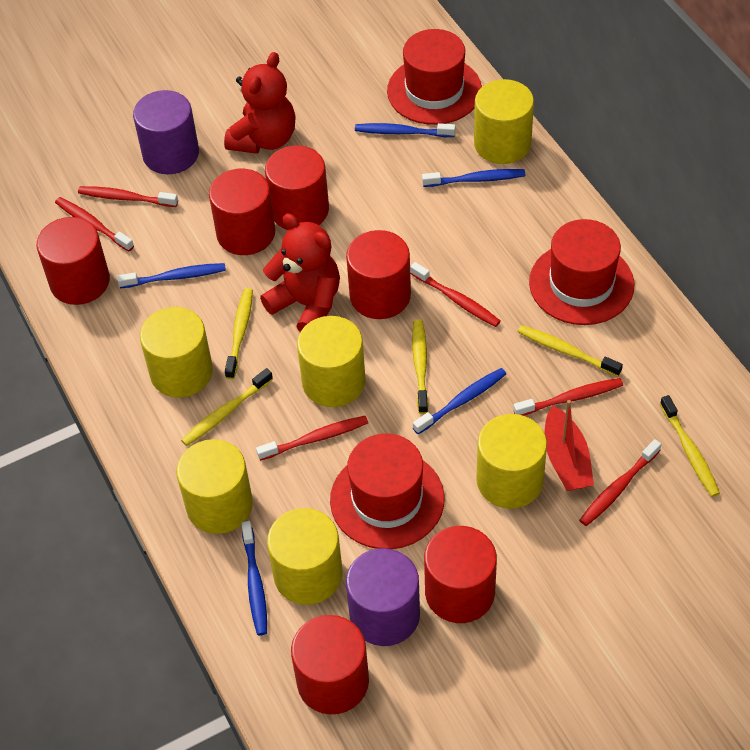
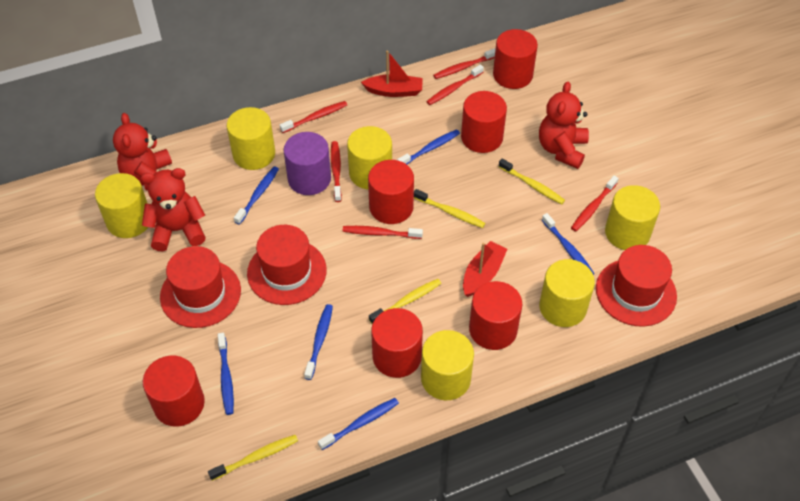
blue toothbrush: 5 -> 6
purple cylinder: 2 -> 1
red boat: 1 -> 2
red teddy bear: 2 -> 3
yellow toothbrush: 5 -> 4

